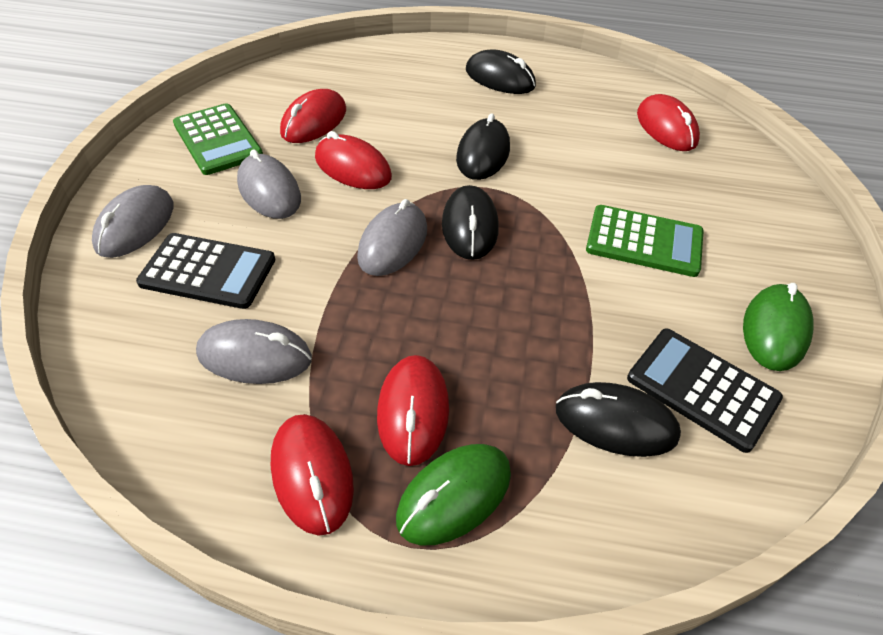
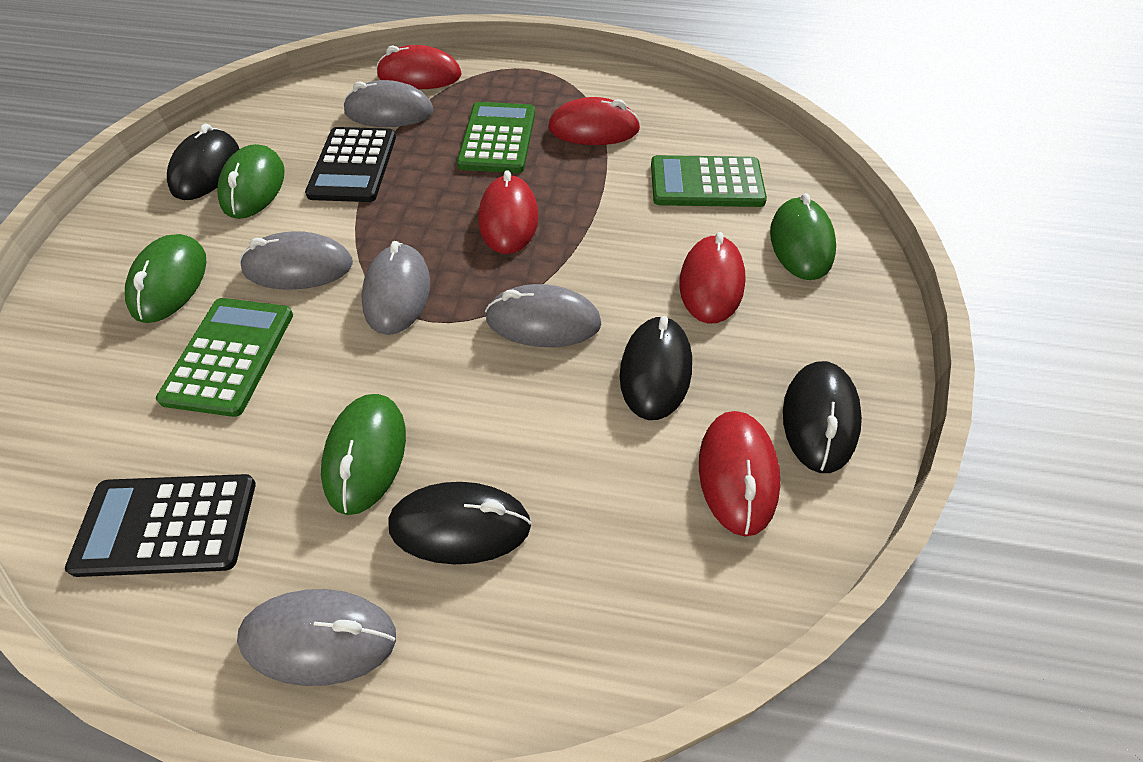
green calculator: 2 -> 3
green mouse: 2 -> 4
grey mouse: 4 -> 5

